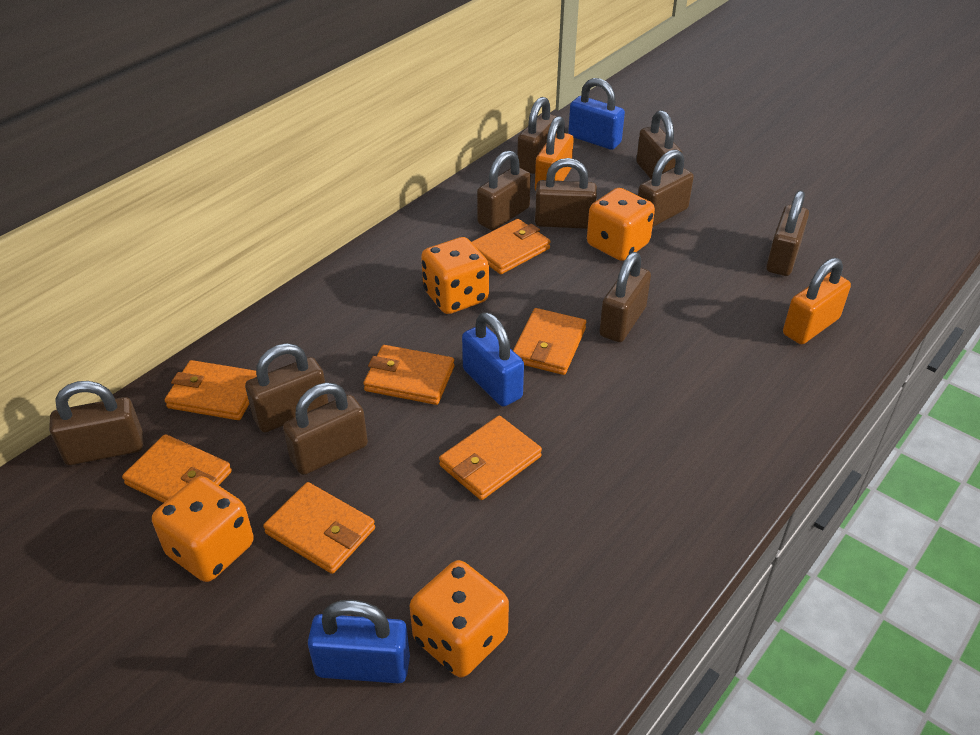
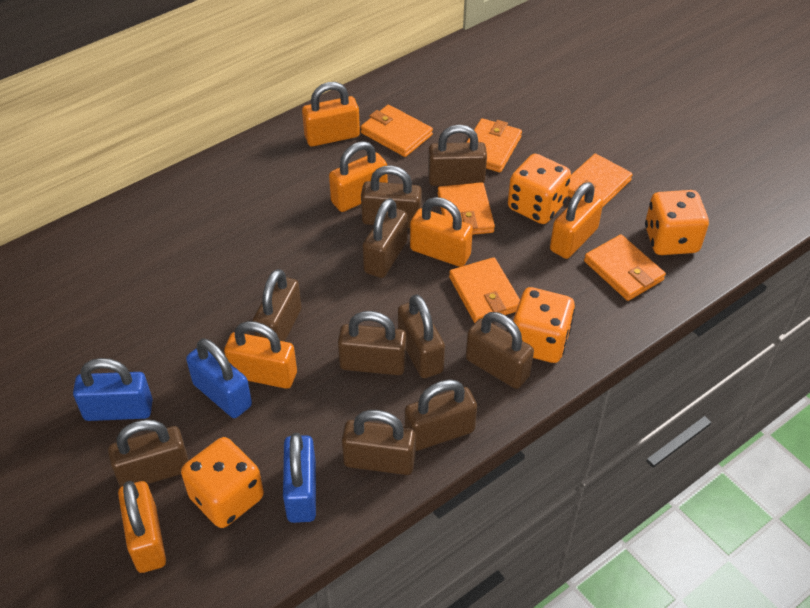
orange padlock: 2 -> 6
orange wallet: 7 -> 6

